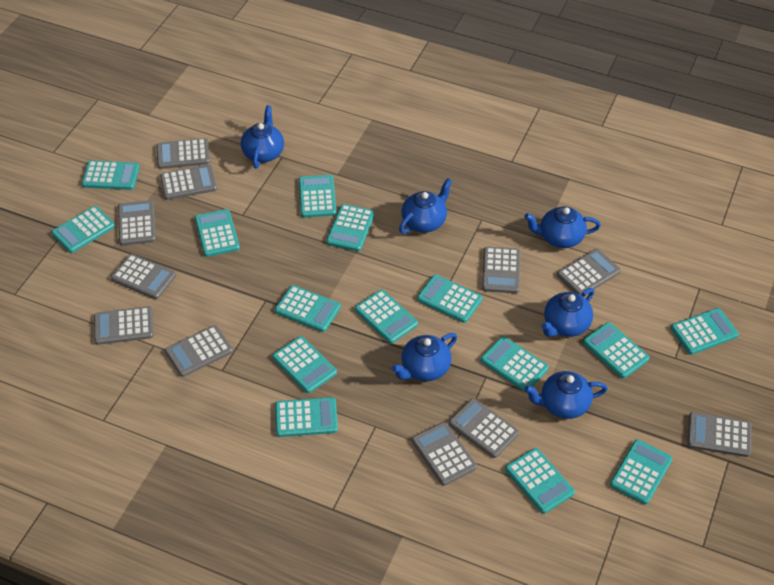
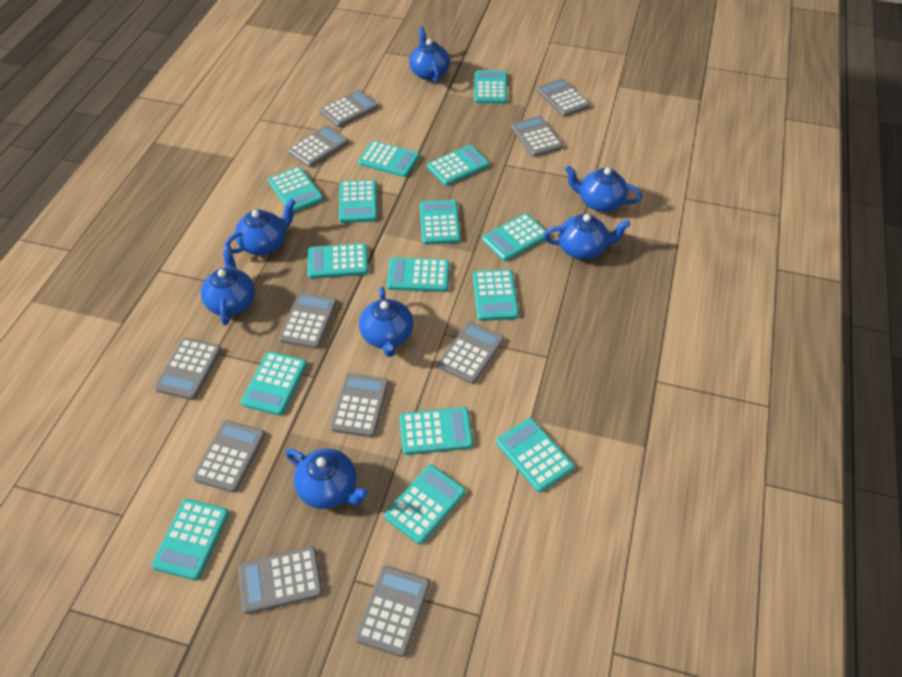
blue teapot: 6 -> 7

